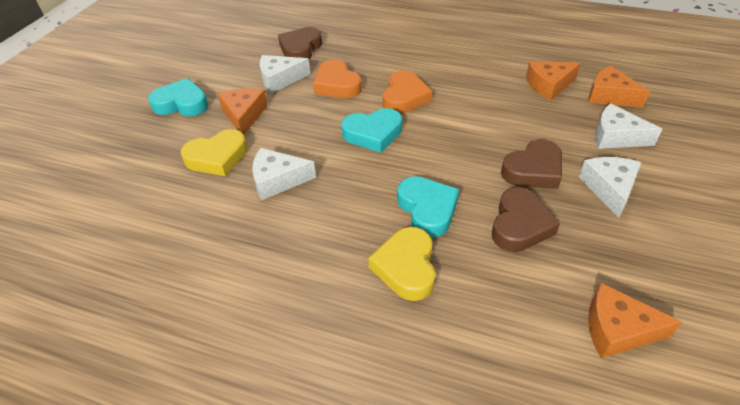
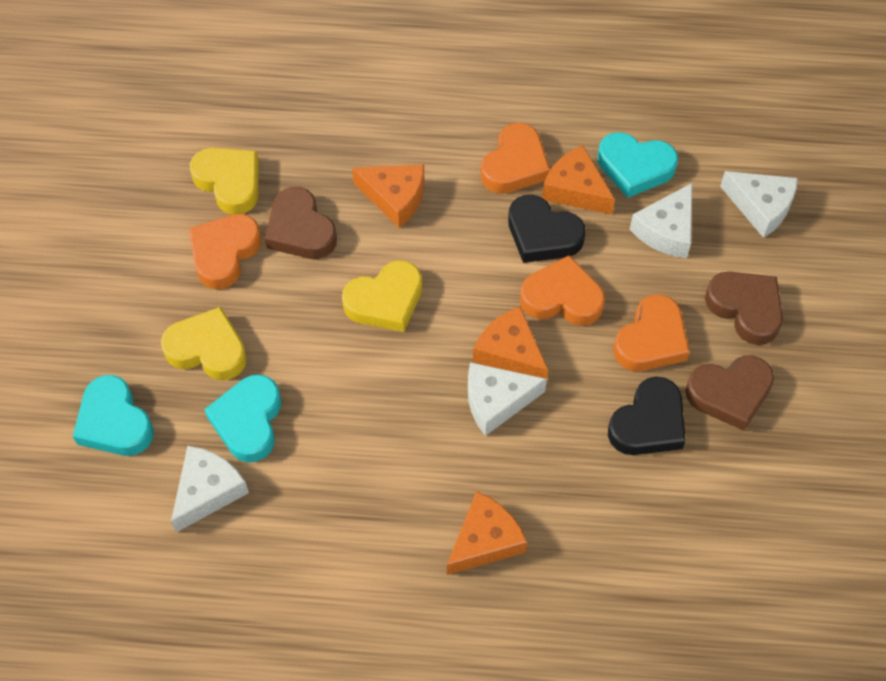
black heart: 0 -> 2
orange heart: 2 -> 4
yellow heart: 2 -> 3

